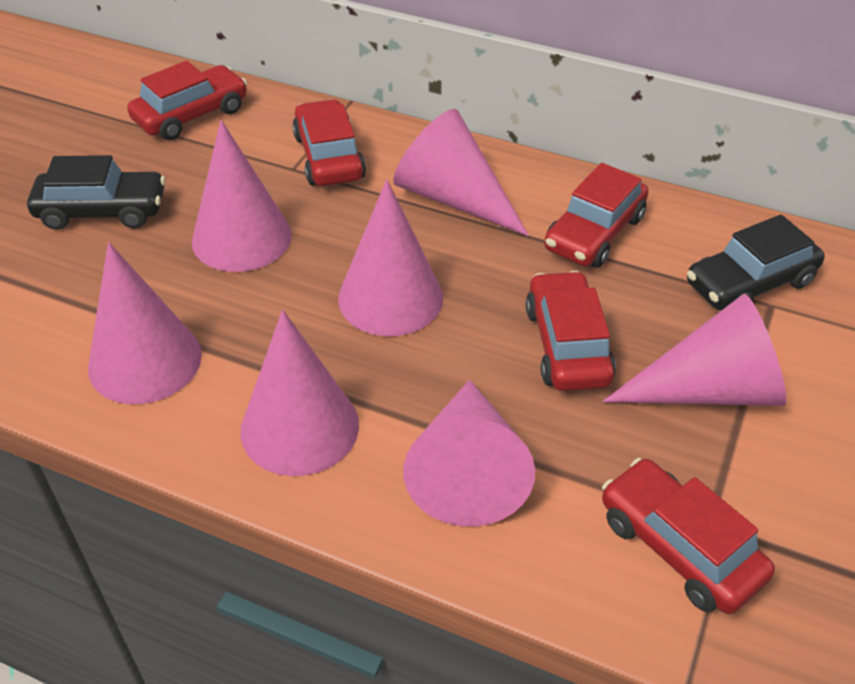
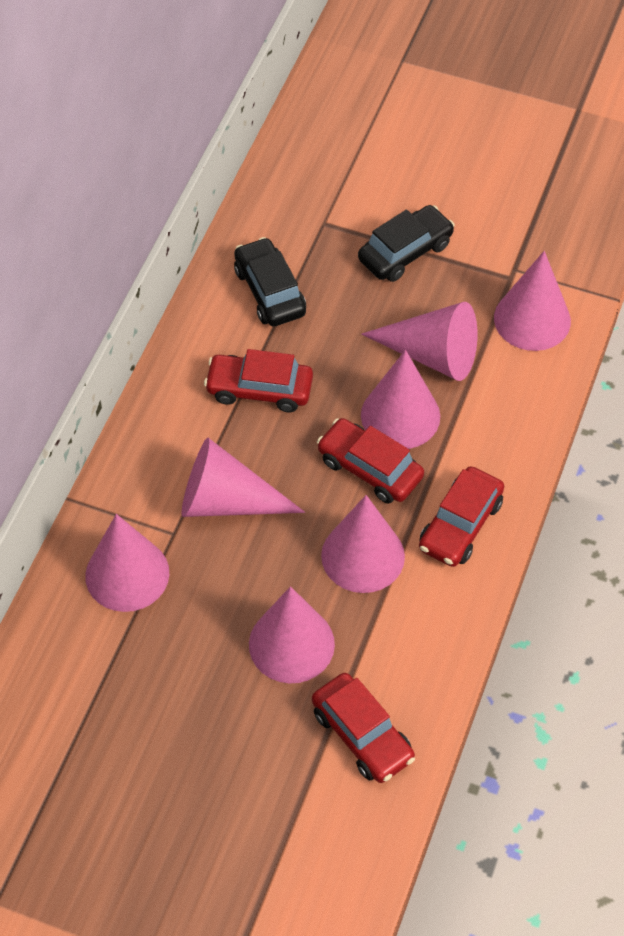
red car: 5 -> 4

